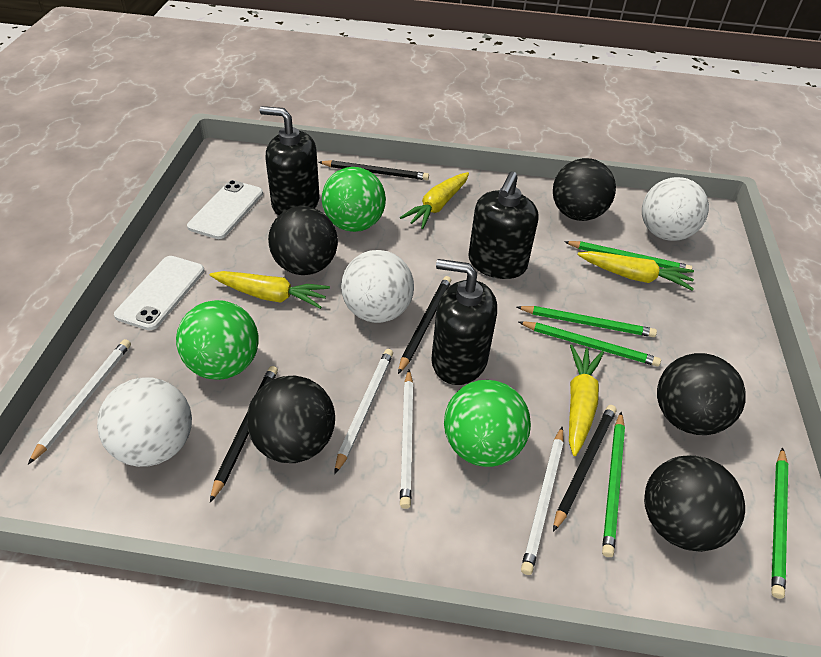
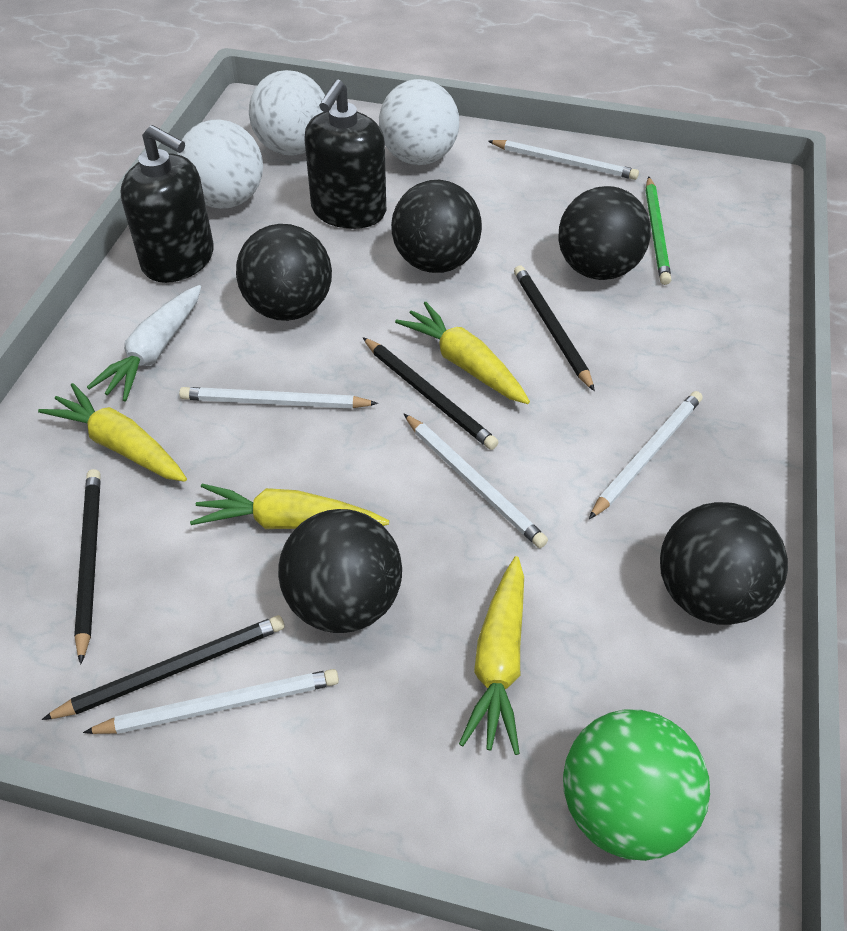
black soap dispenser: 3 -> 2
green ball: 3 -> 1
green pencil: 5 -> 1
white carrot: 0 -> 1
white pencil: 4 -> 5
white phone: 2 -> 0

